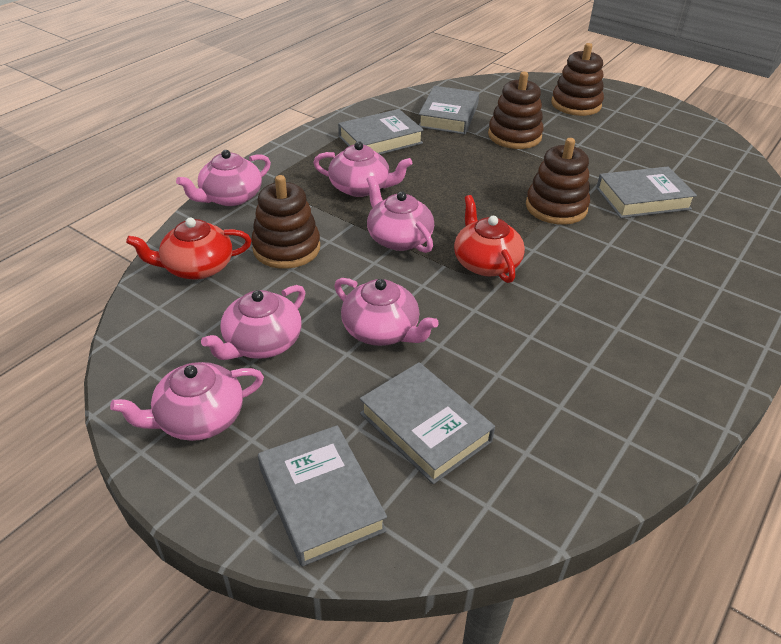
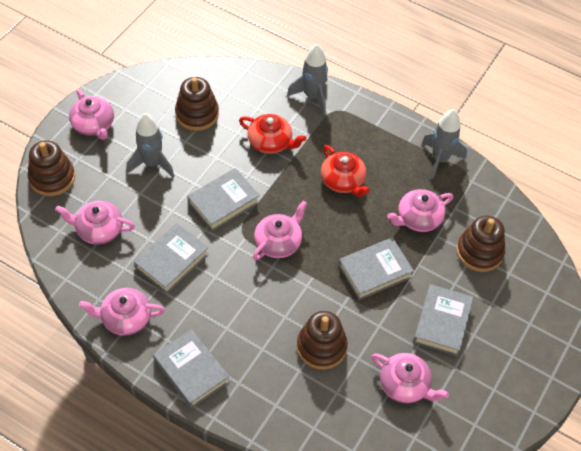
grey rocket: 0 -> 3

